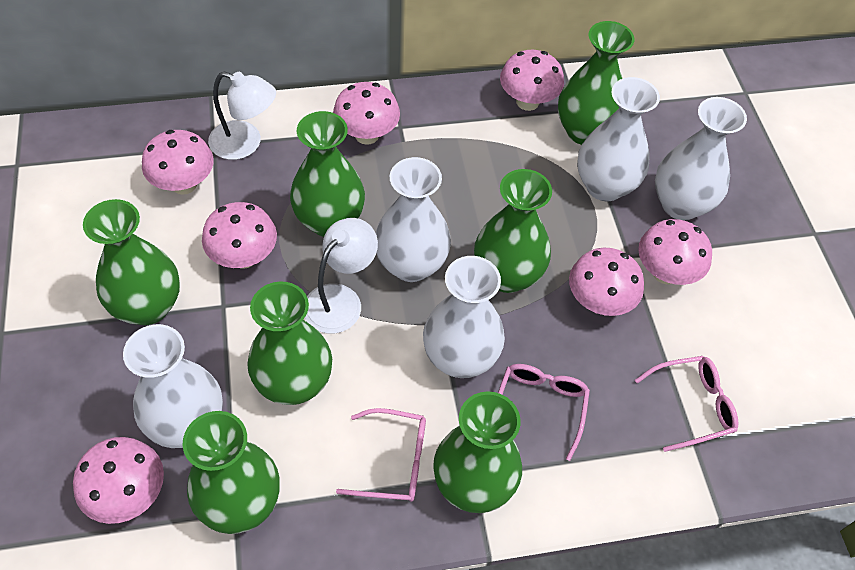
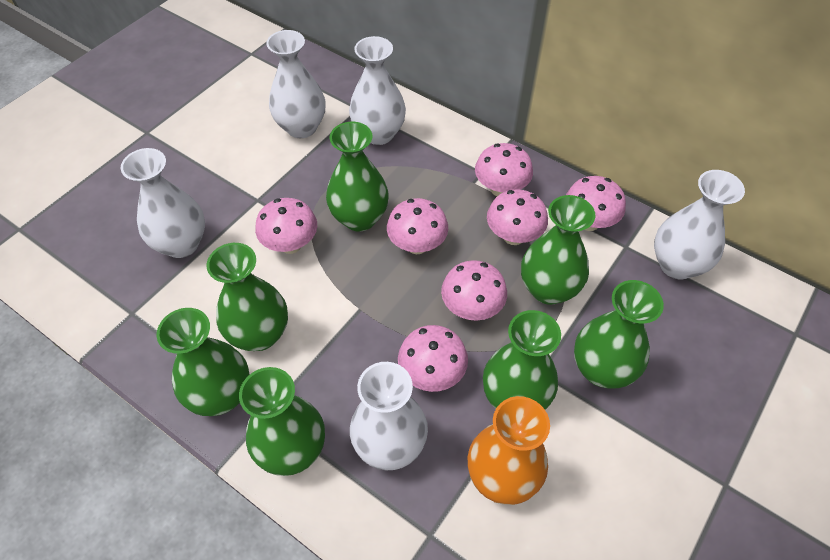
orange vase: 0 -> 1
pink glasses: 3 -> 0
white lamp: 2 -> 0

